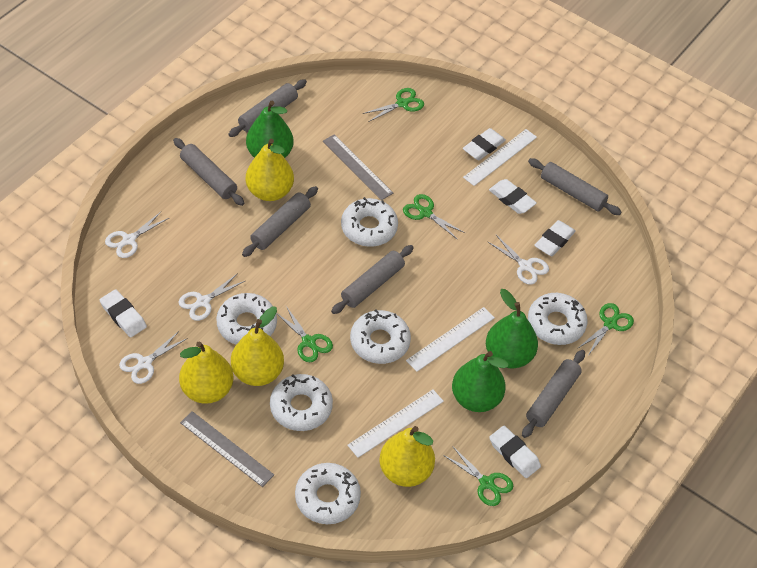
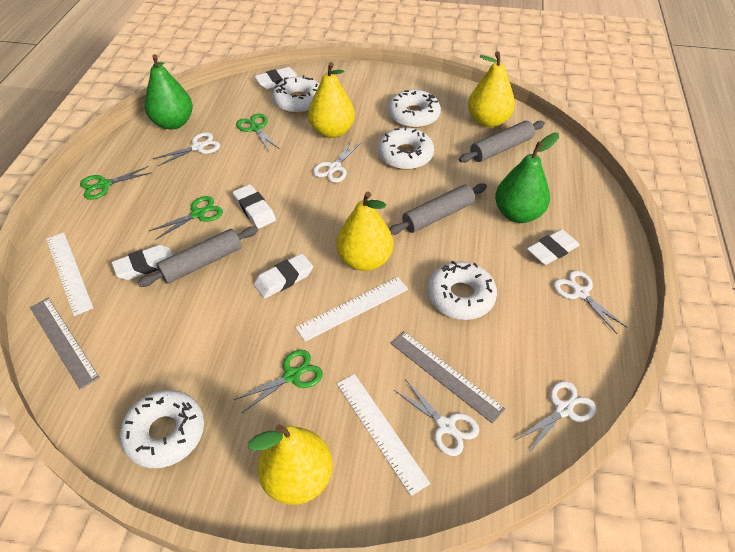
green pear: 3 -> 2
green scissors: 5 -> 4
grey rolling pin: 6 -> 3
white donut: 6 -> 5
white scissors: 4 -> 5

